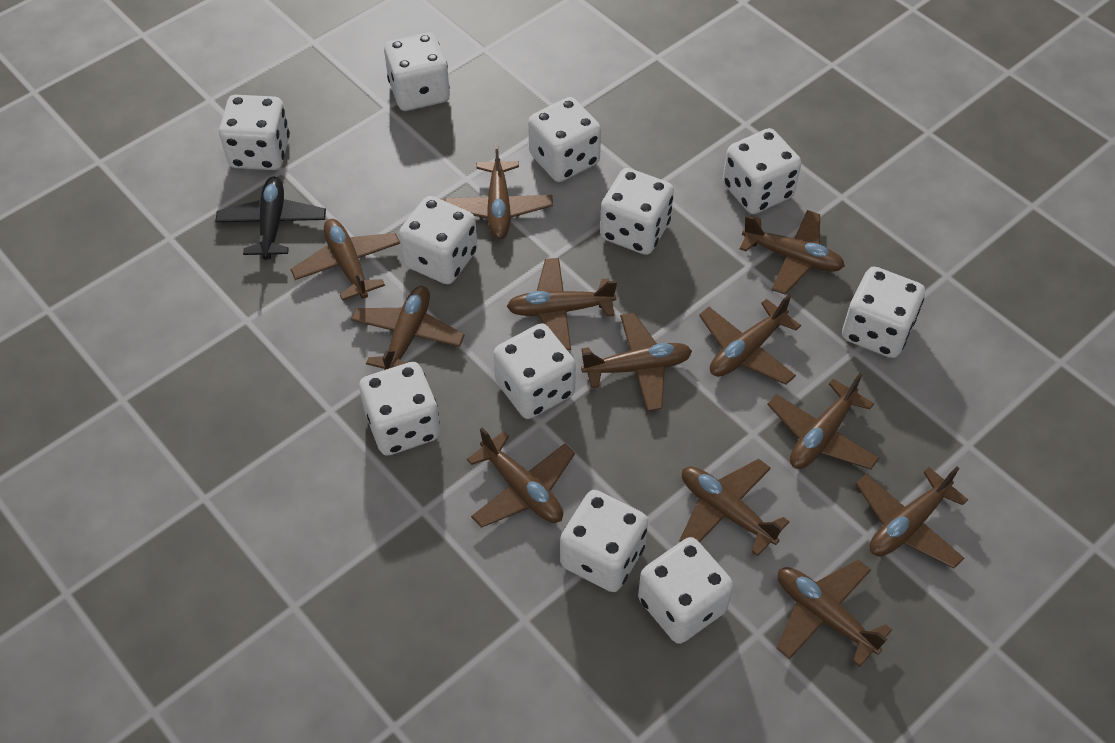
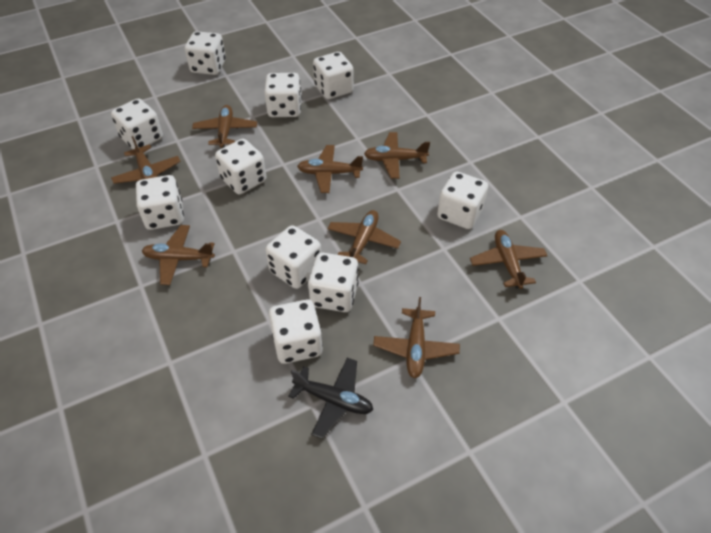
brown plane: 12 -> 8
white dice: 11 -> 10

